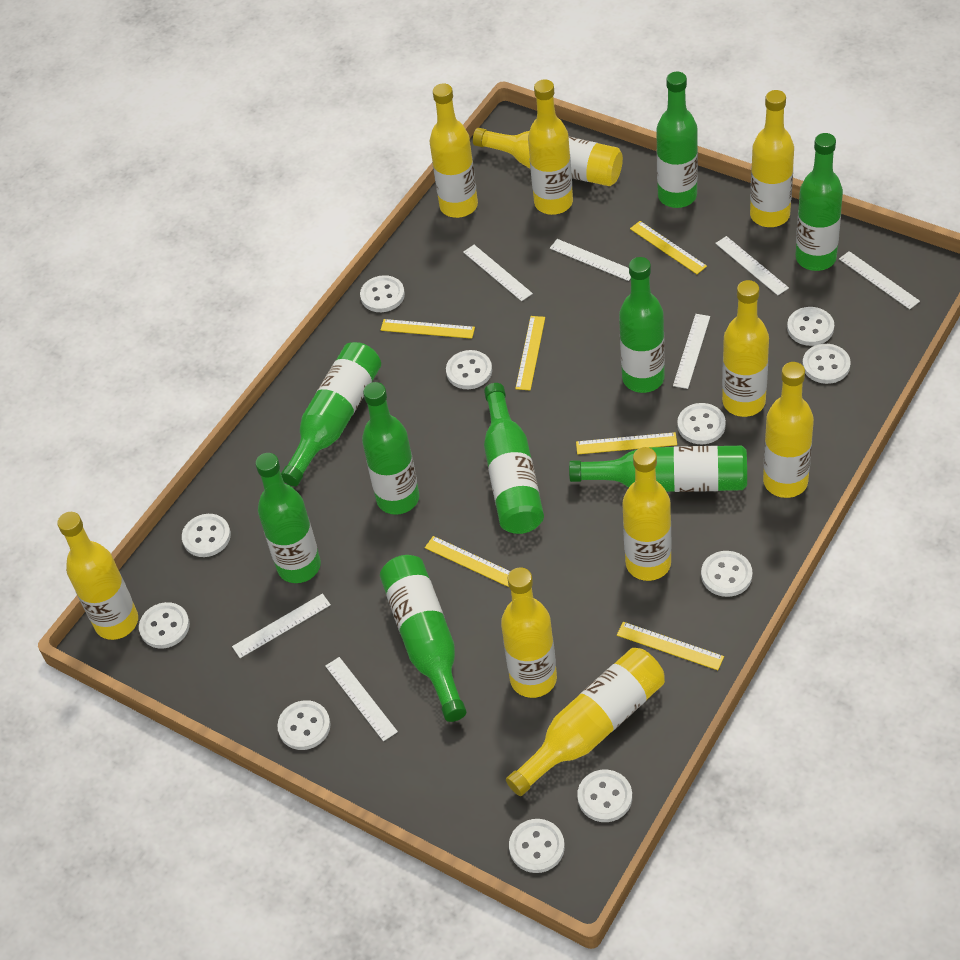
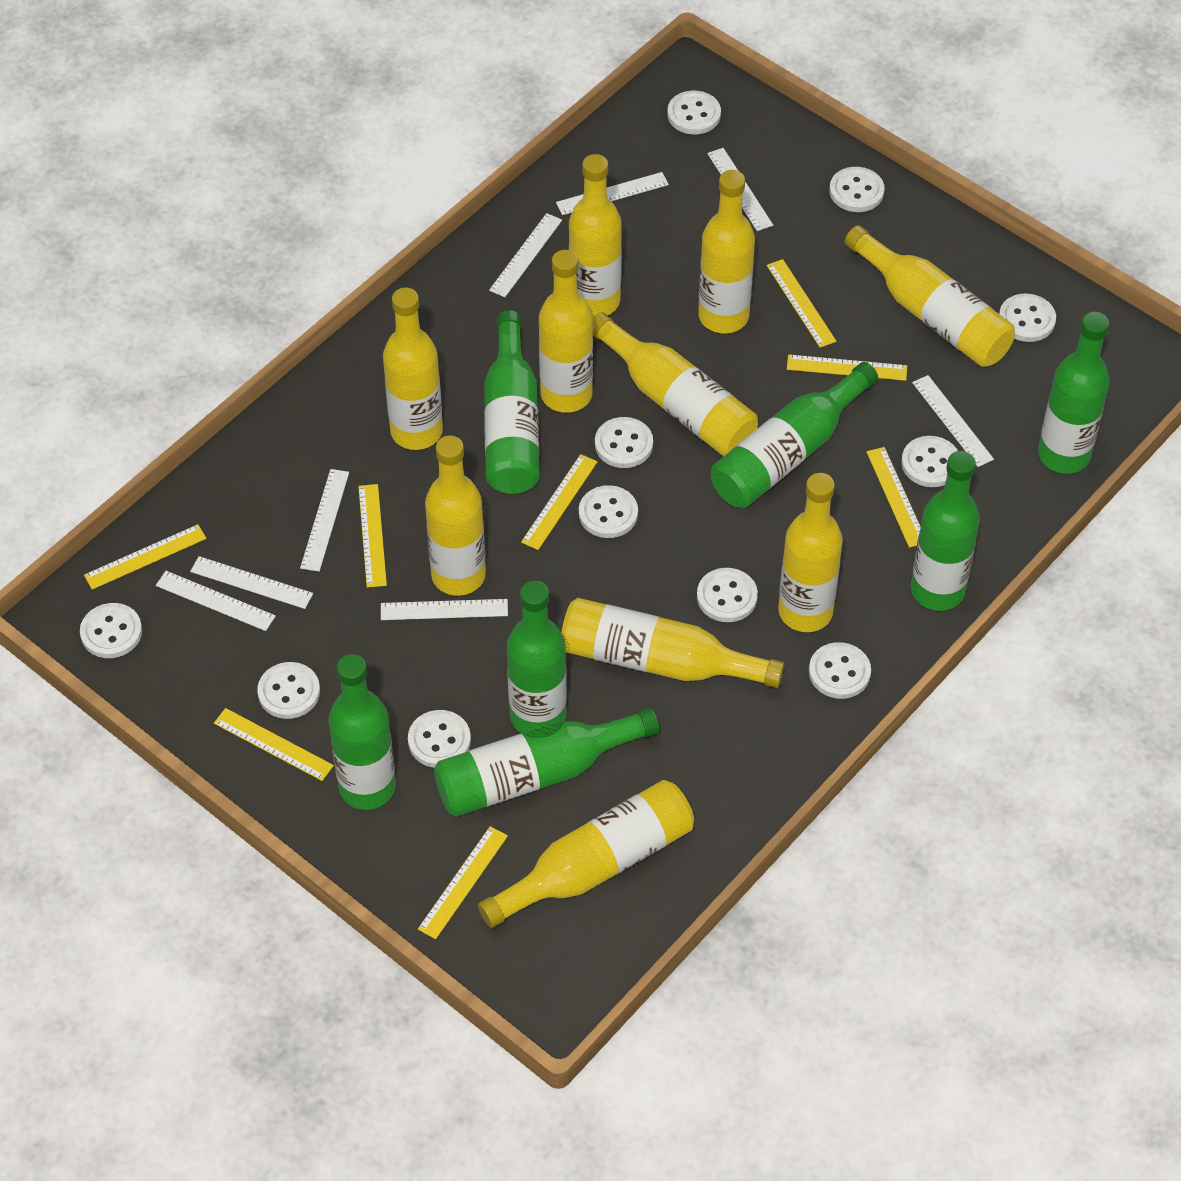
green bottle: 9 -> 7
white ruler: 7 -> 8
yellow ruler: 6 -> 8

